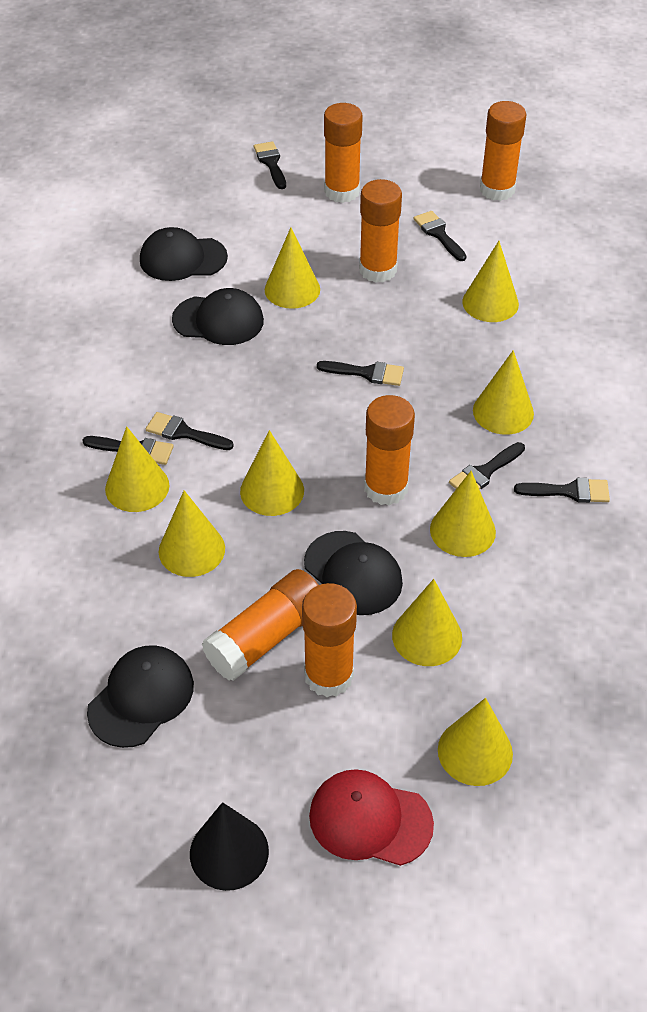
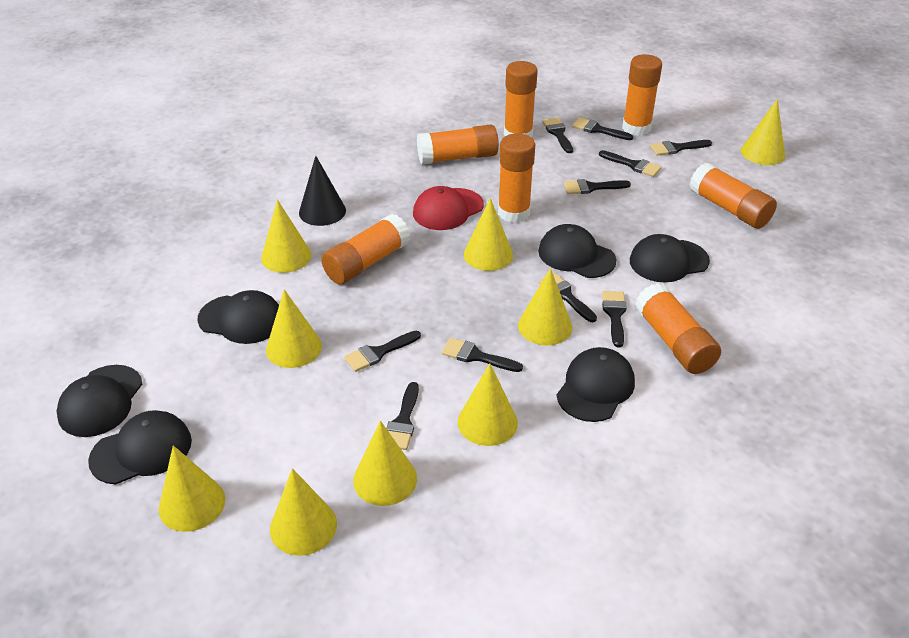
black brush: 7 -> 10
black cap: 4 -> 6
orange glue stick: 6 -> 7

